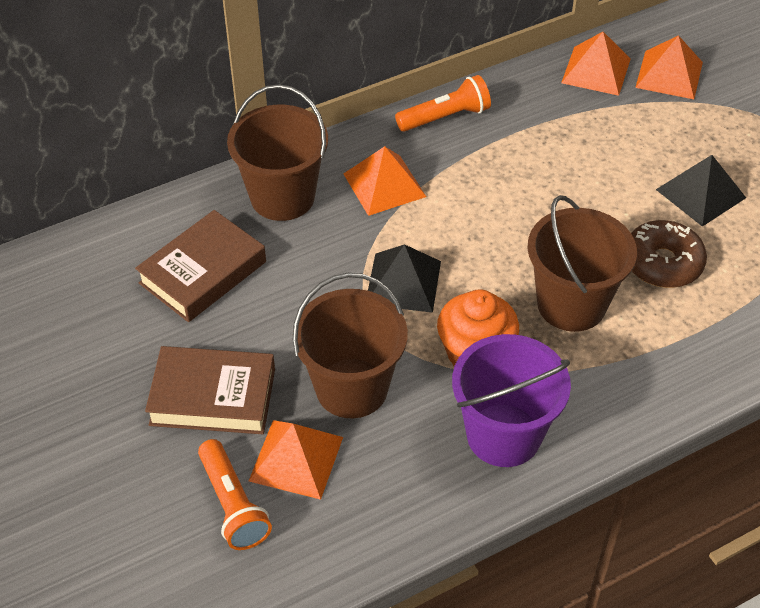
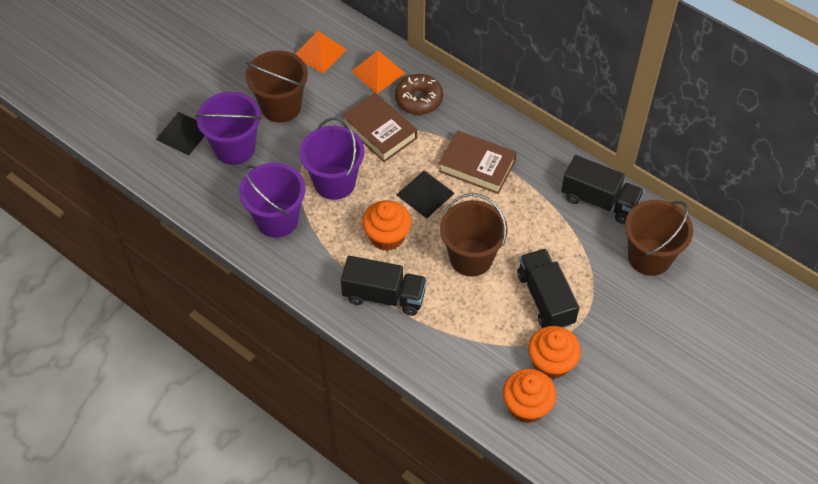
black truck: 0 -> 3
orange cupcake: 1 -> 3
orange flashlight: 2 -> 0
orange pyramid: 4 -> 2
purple bucket: 1 -> 3

